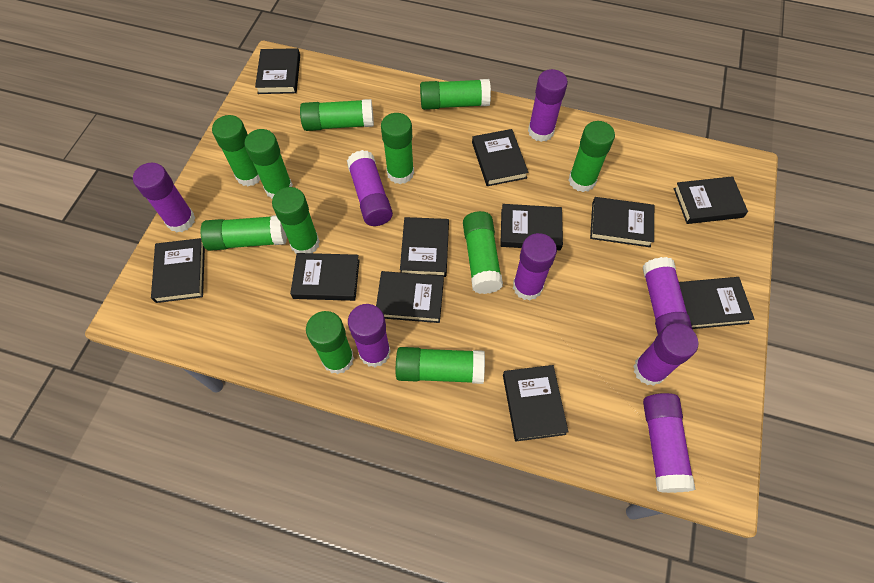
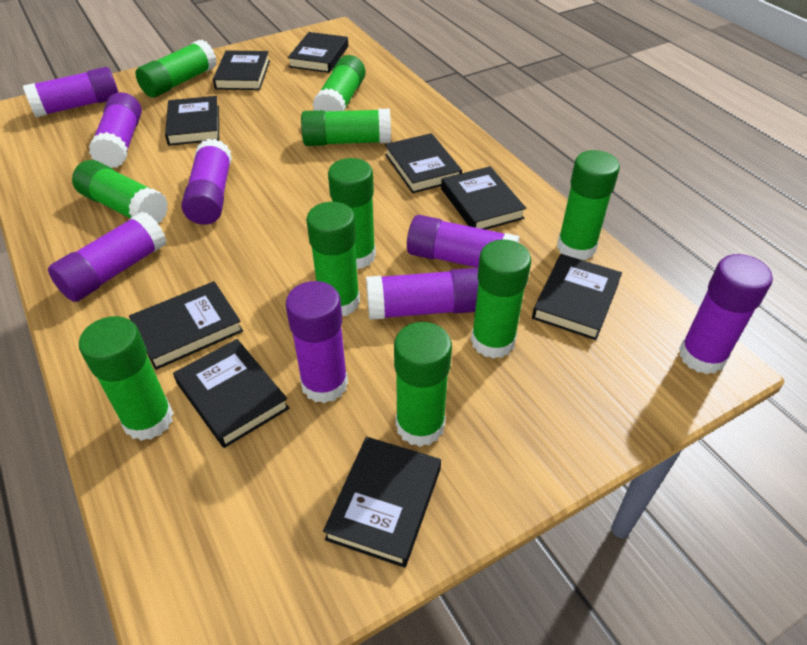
black book: 11 -> 9
green glue stick: 11 -> 10

